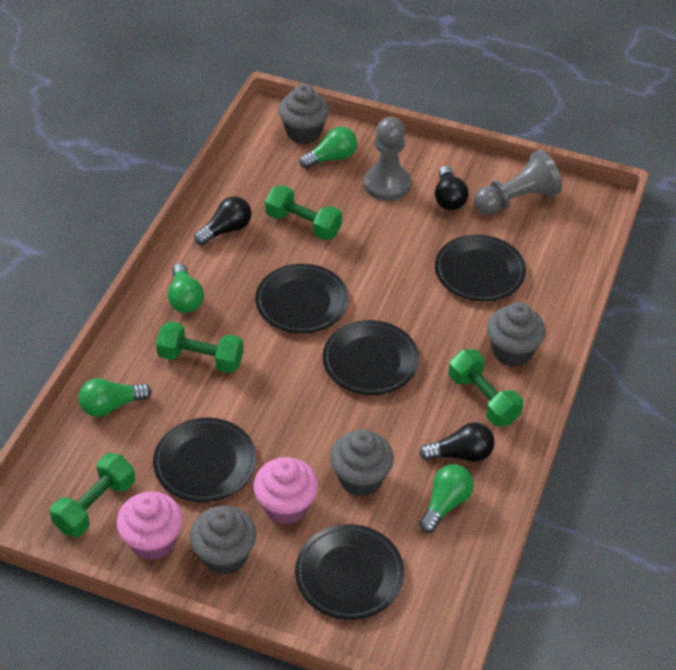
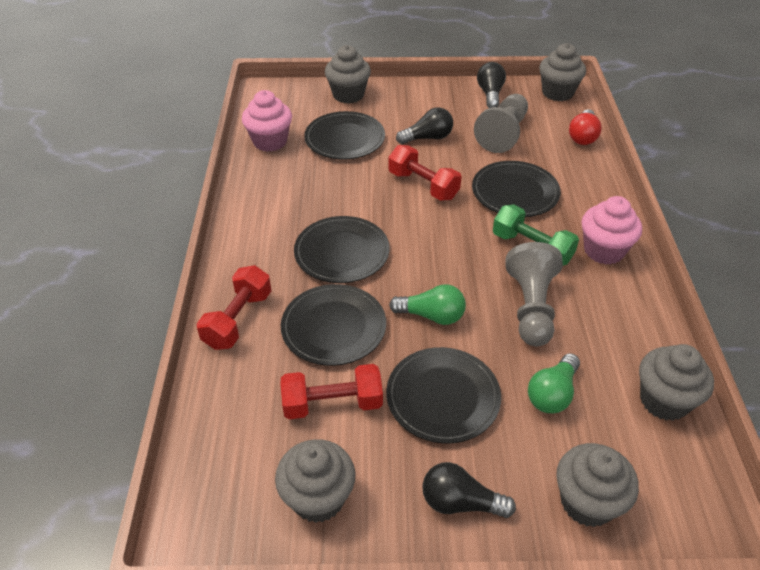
green dumbbell: 4 -> 1
green light bulb: 4 -> 2
grey cupcake: 4 -> 5
red dumbbell: 0 -> 3
red light bulb: 0 -> 1

